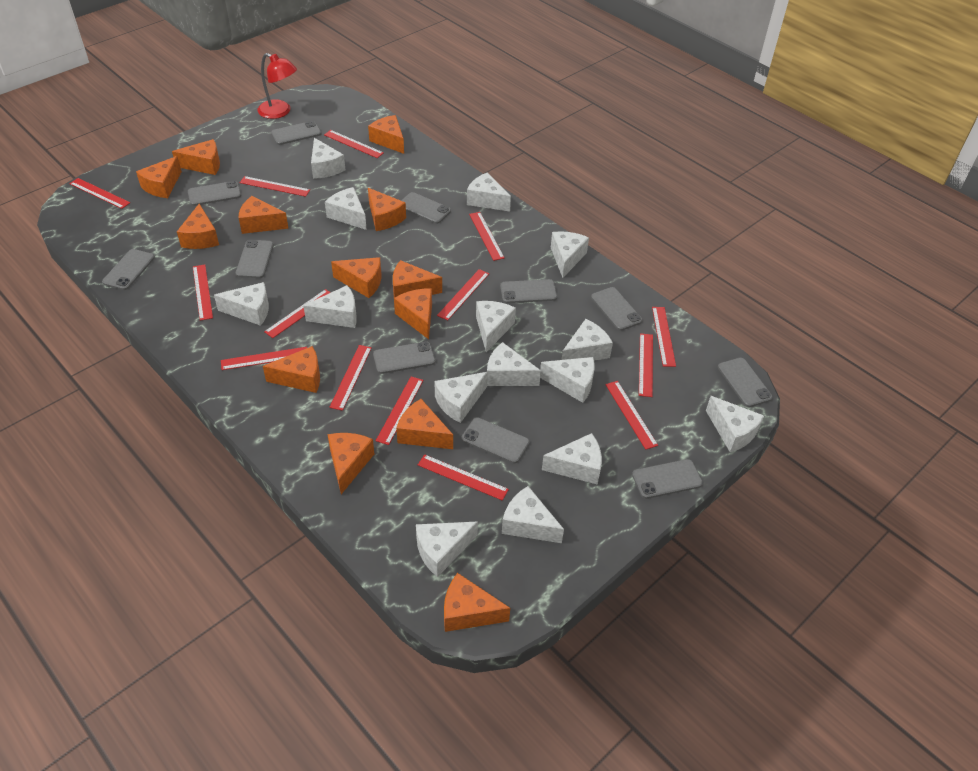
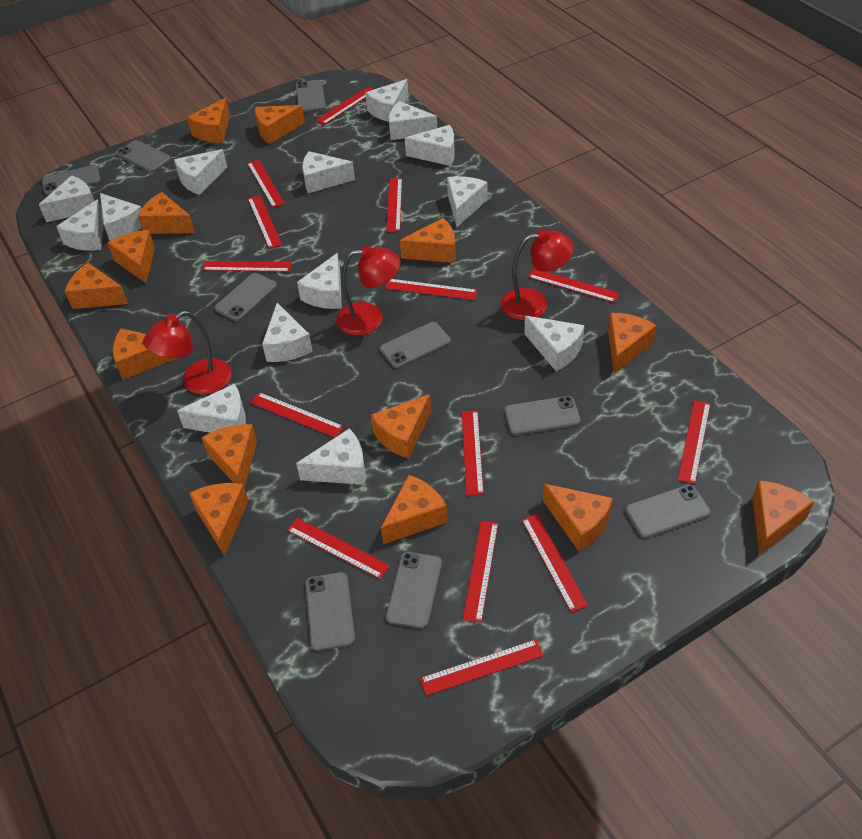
grey phone: 11 -> 9
orange cheese: 13 -> 14
red lamp: 1 -> 3
white cheese: 15 -> 14

